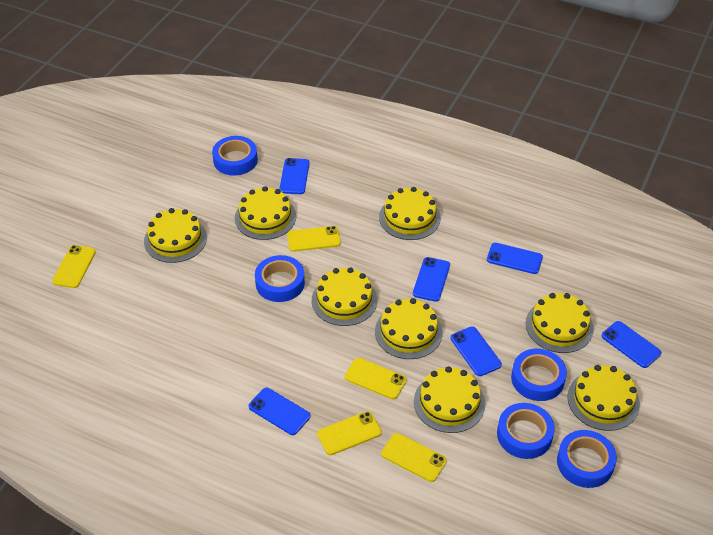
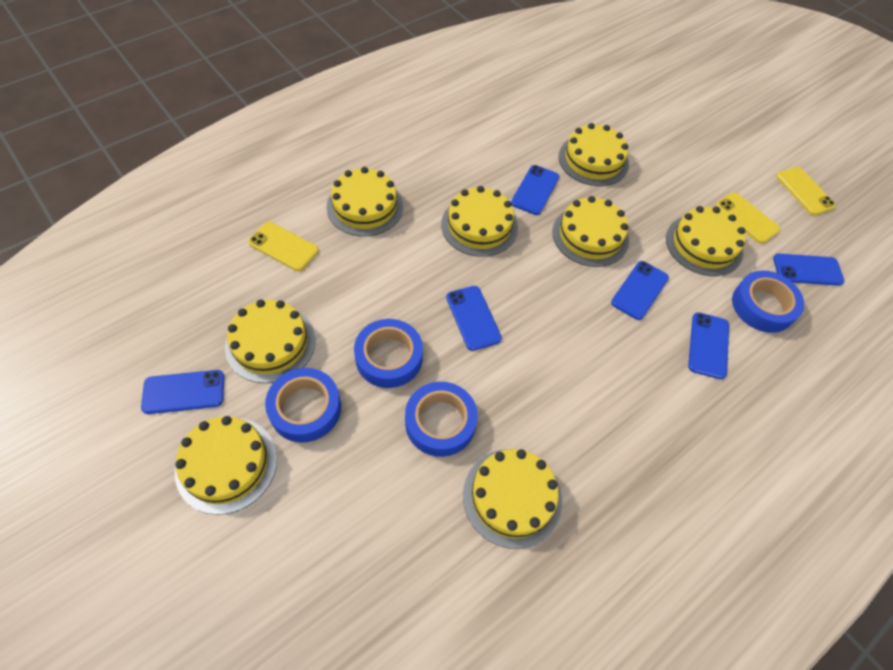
blue tape: 5 -> 4
yellow phone: 5 -> 3

